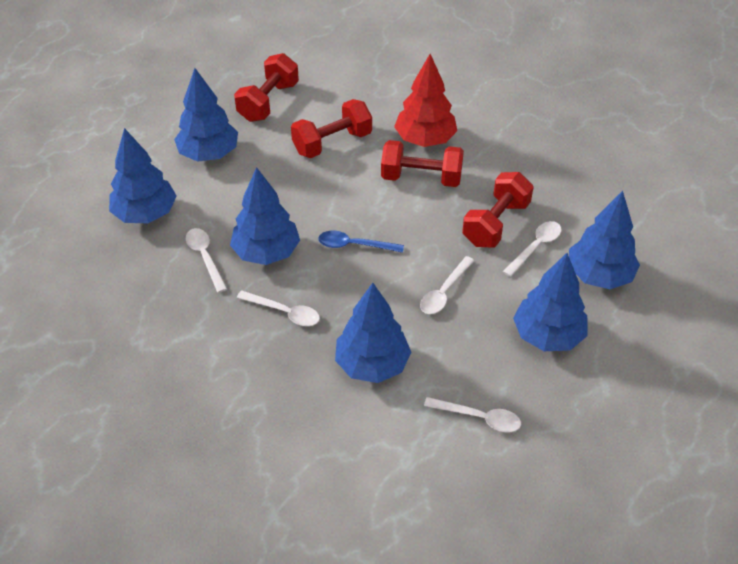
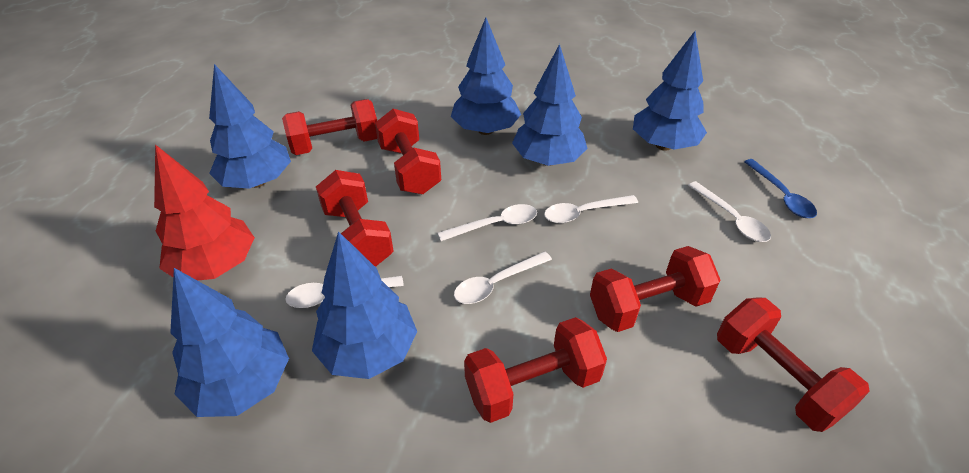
red dumbbell: 4 -> 6

